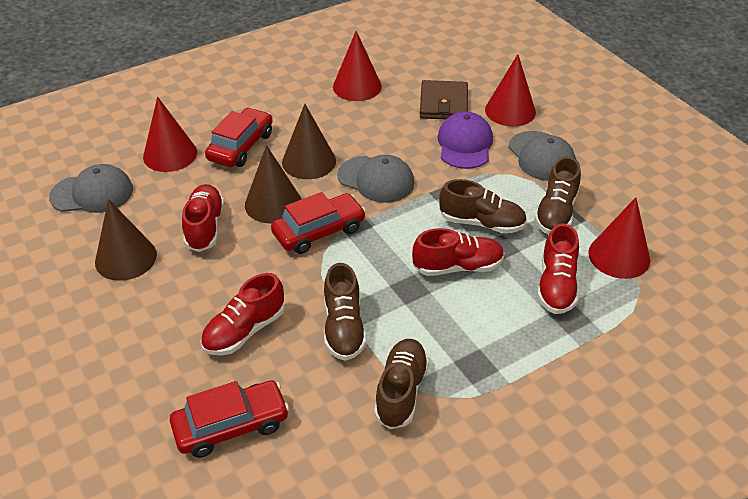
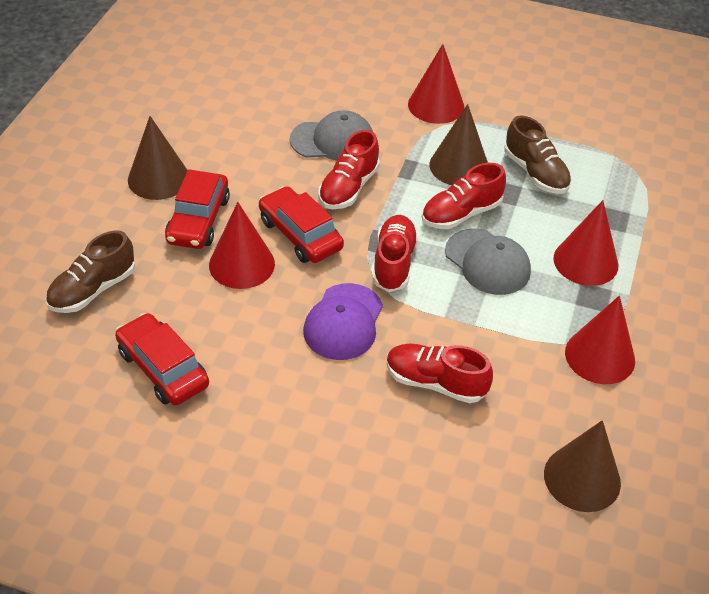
brown shoe: 4 -> 2
brown wallet: 1 -> 0
grey cap: 3 -> 2

